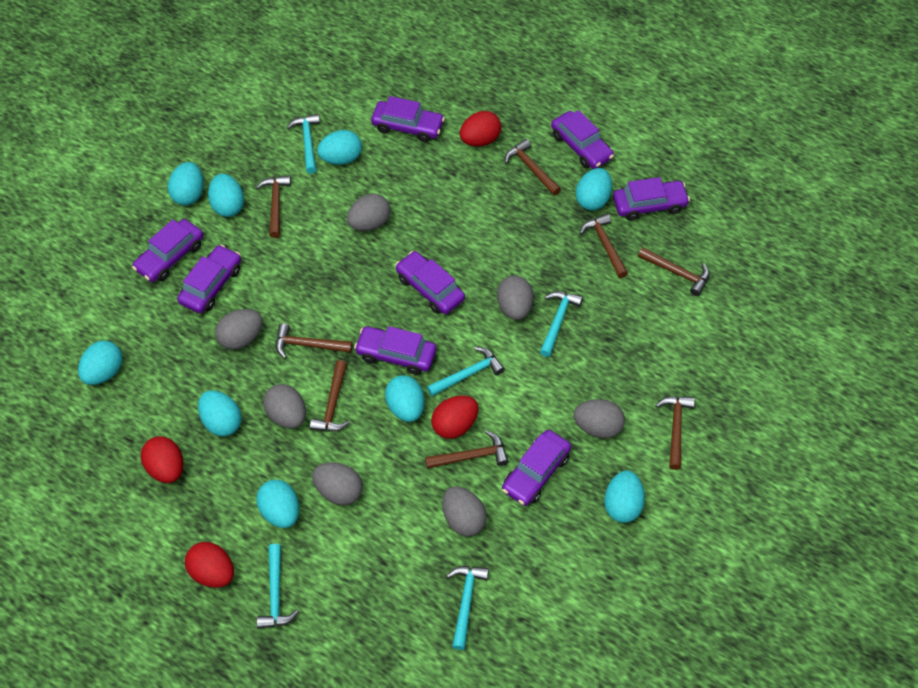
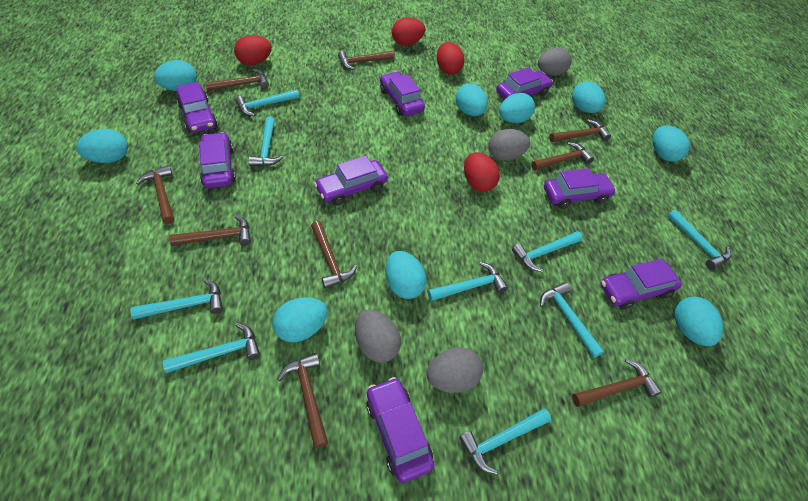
brown hammer: 8 -> 9
grey egg: 7 -> 4
turquoise hammer: 5 -> 9

